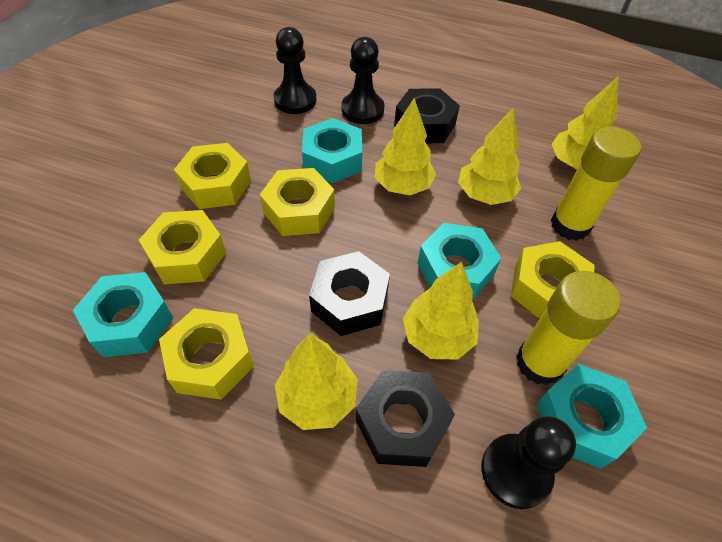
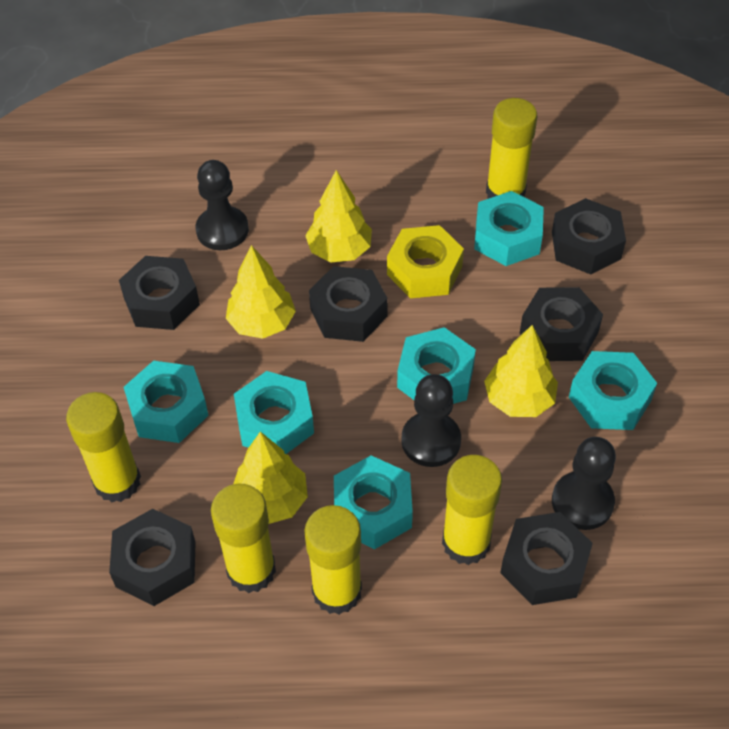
black nut: 3 -> 6
turquoise nut: 4 -> 6
yellow glue stick: 2 -> 5
yellow nut: 5 -> 1
yellow tree: 5 -> 4

